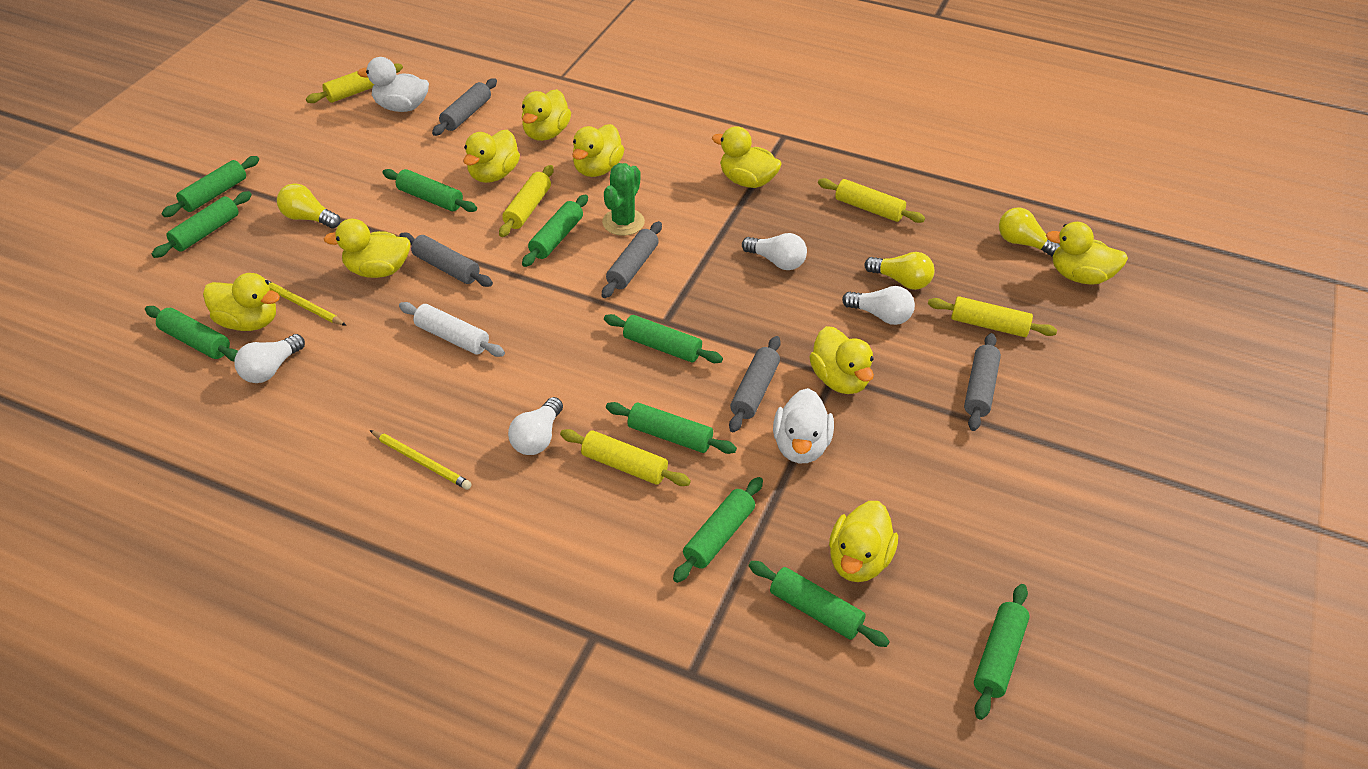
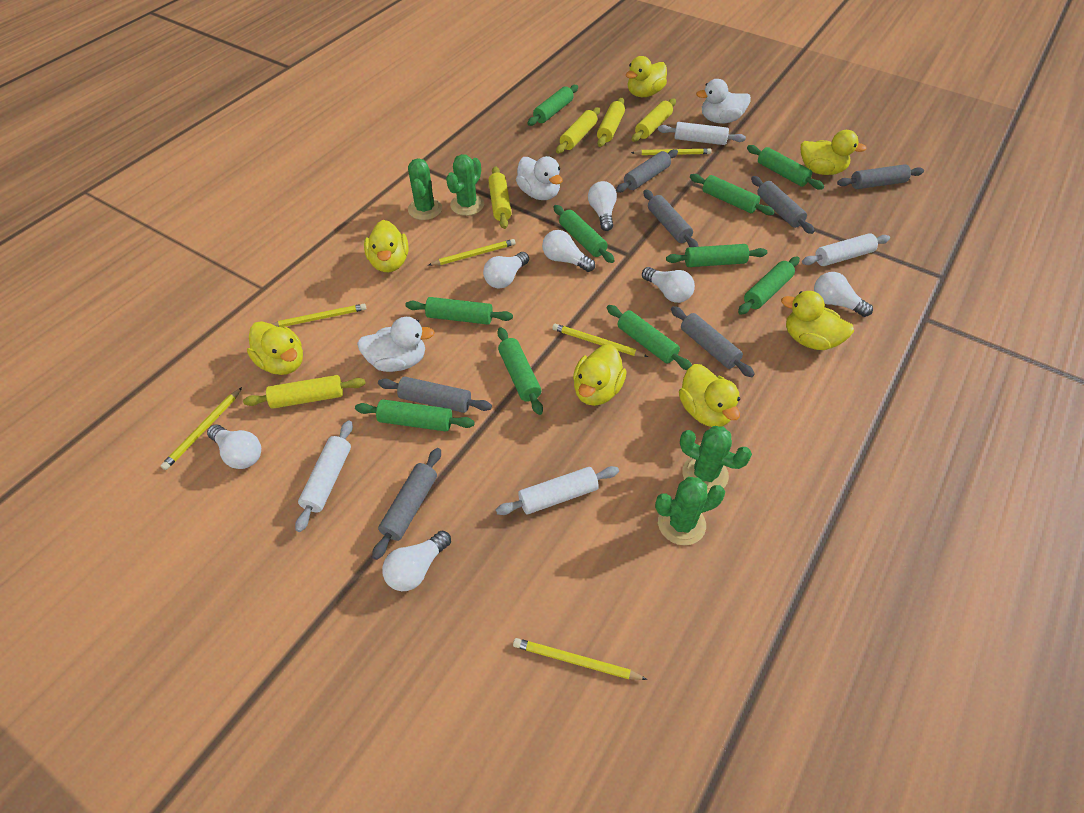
green cactus: 1 -> 4
grey rolling pin: 5 -> 7
white duck: 2 -> 3
white light bulb: 4 -> 7
white rolling pin: 1 -> 4
yellow duck: 9 -> 7
yellow light bulb: 3 -> 0
yellow pencil: 2 -> 6

